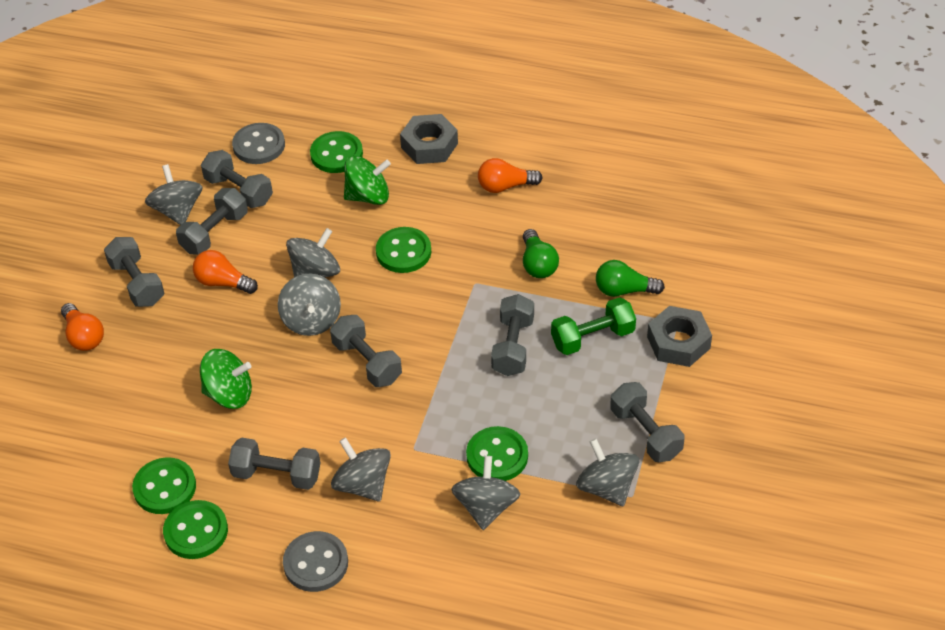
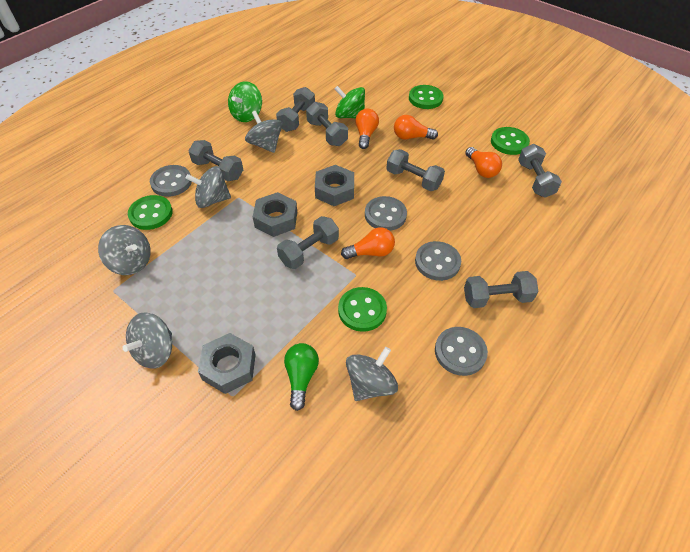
green button: 5 -> 4
green dumbbell: 1 -> 0
green light bulb: 2 -> 1
grey button: 2 -> 4
grey nut: 2 -> 3
grey spinning top: 6 -> 5
orange light bulb: 3 -> 4

